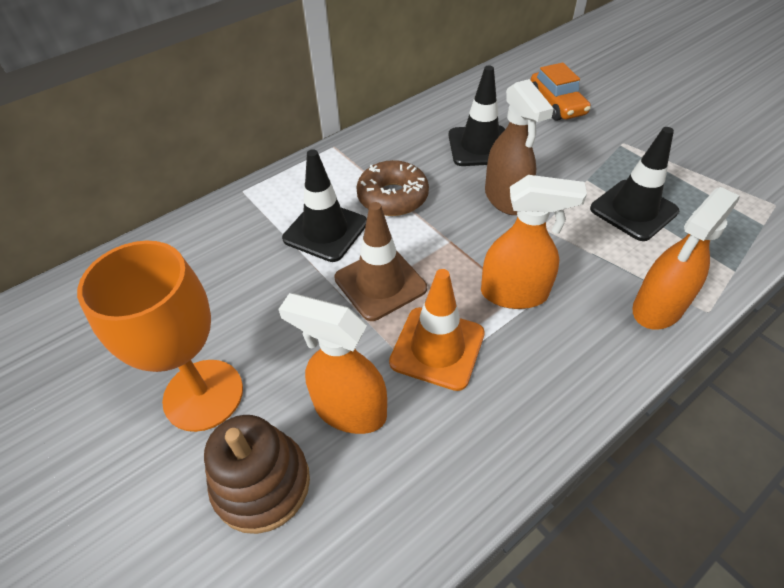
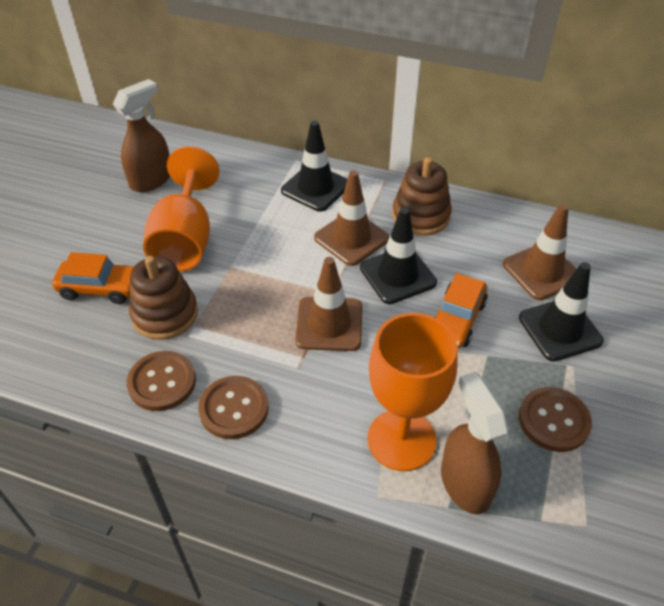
brown button: 0 -> 3
brown donut: 1 -> 0
brown spray bottle: 1 -> 2
brown stacking toy: 1 -> 2
brown traffic cone: 1 -> 3
orange car: 1 -> 2
orange goblet: 1 -> 2
orange spray bottle: 3 -> 0
orange traffic cone: 1 -> 0

